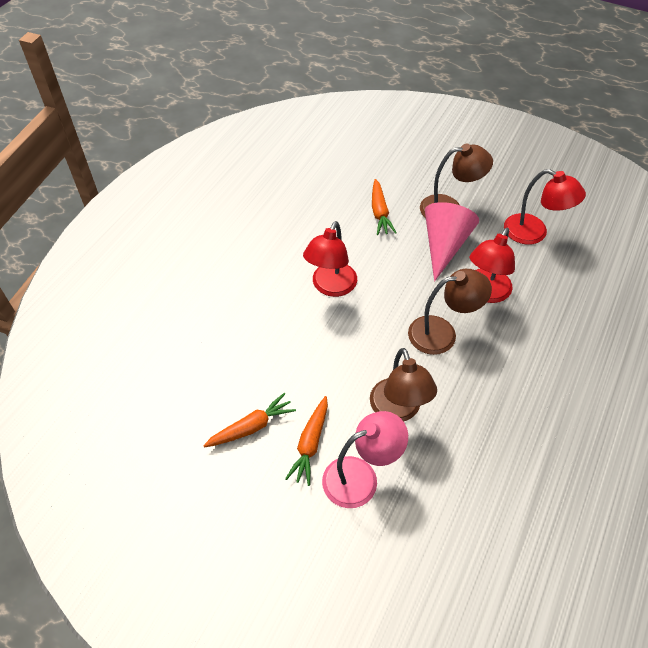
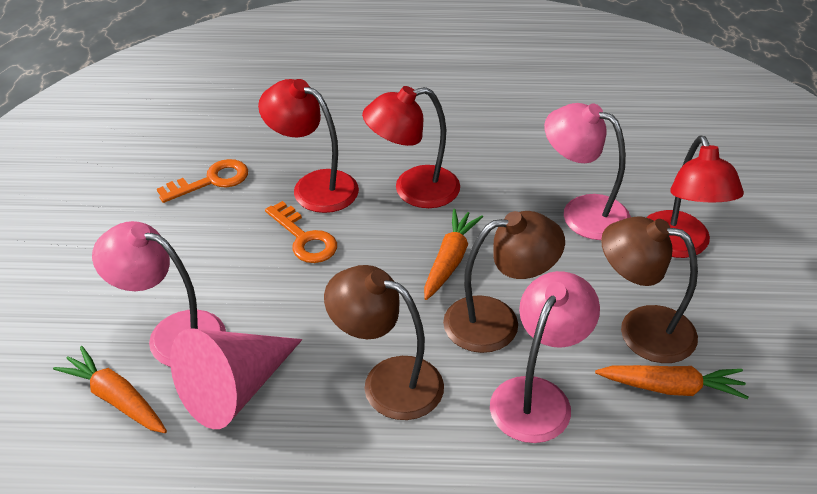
orange key: 0 -> 2
pink lamp: 1 -> 3

